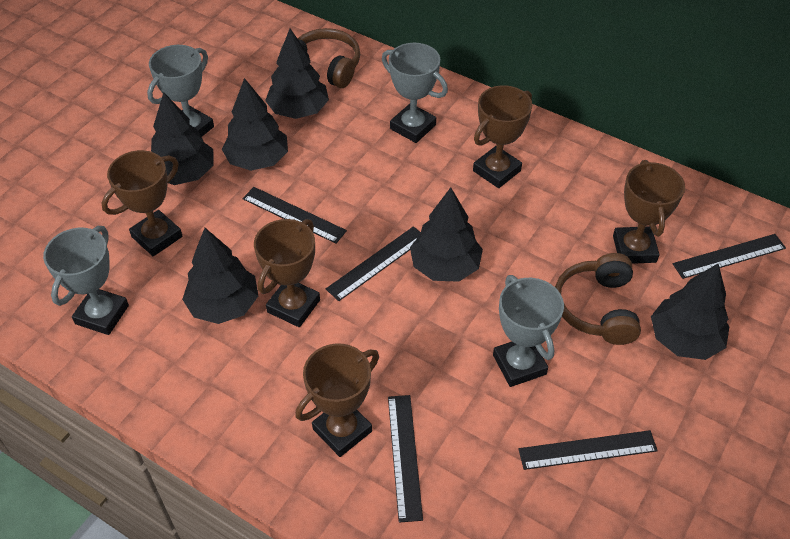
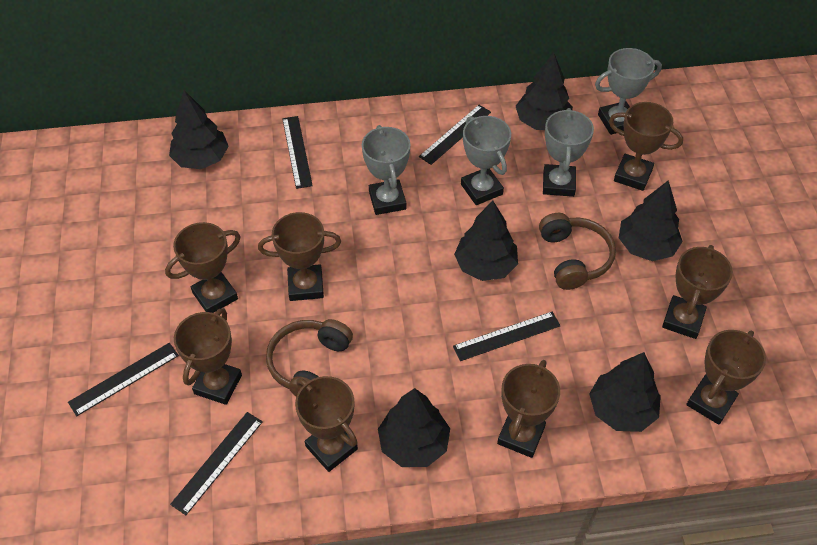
brown trophy: 5 -> 8

